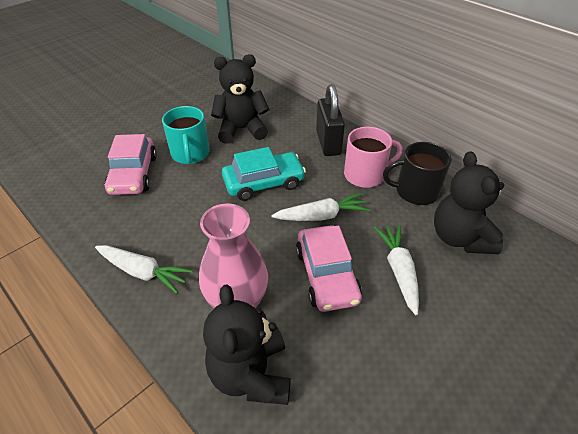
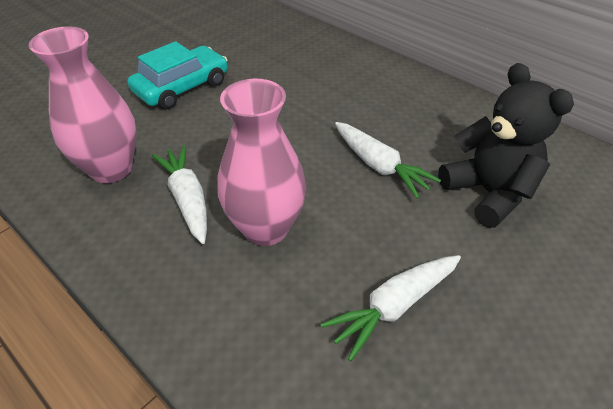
black mug: 1 -> 0
black padlock: 1 -> 0
black teddy bear: 3 -> 1
pink car: 2 -> 0
pink mug: 1 -> 0
pink vase: 1 -> 2
turquoise mug: 1 -> 0

